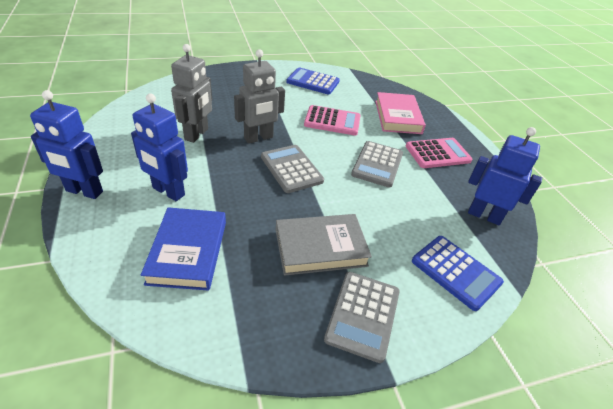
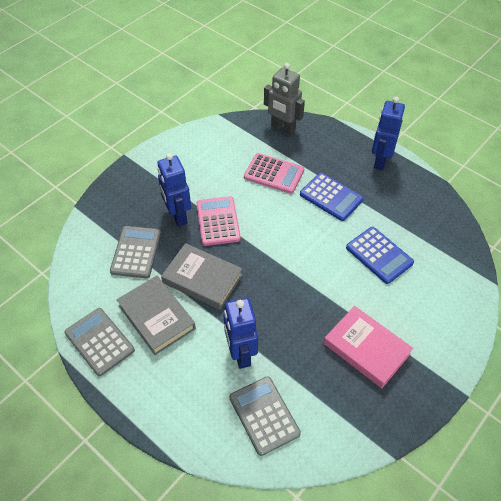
blue book: 1 -> 0
grey book: 1 -> 2
grey robot: 2 -> 1

